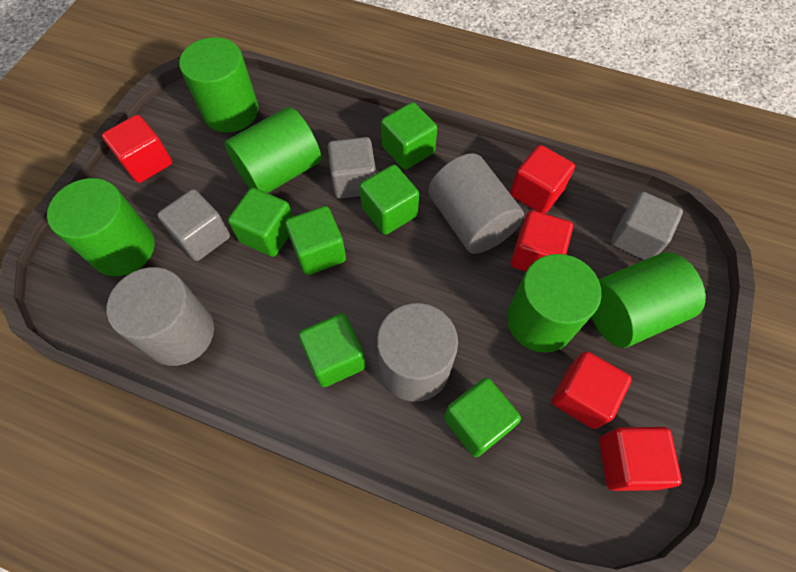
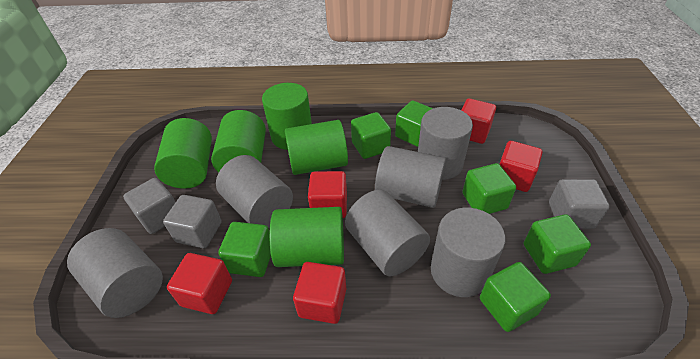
grey cylinder: 3 -> 6

